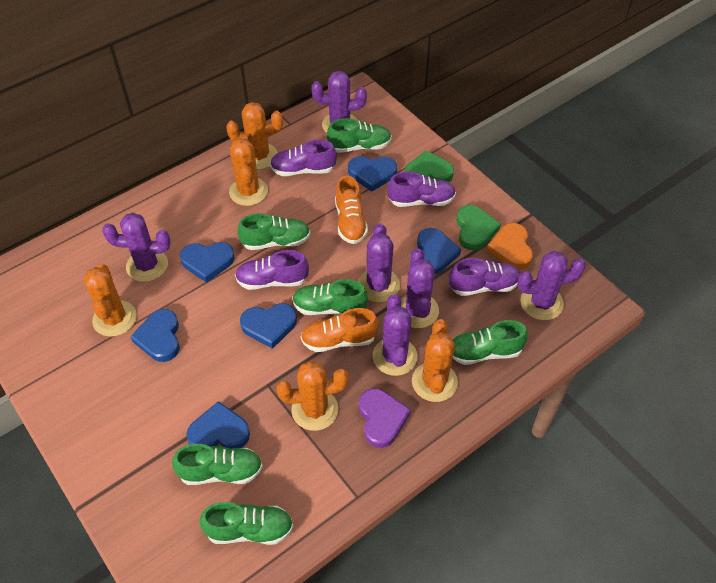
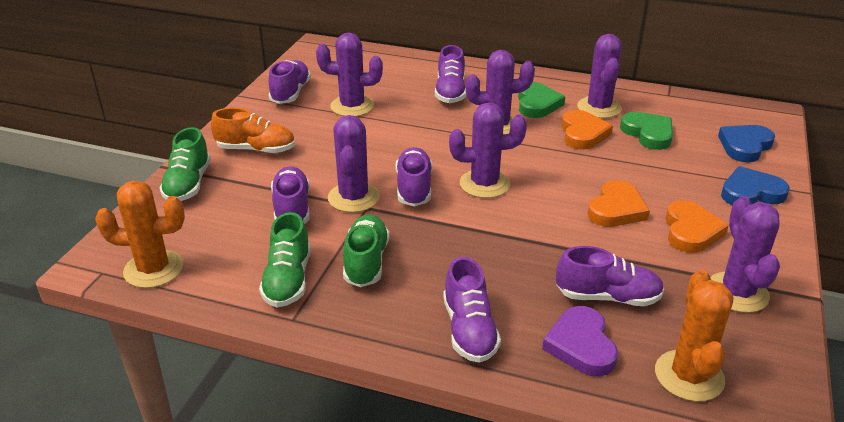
blue heart: 6 -> 2
green shoe: 6 -> 3
orange cactus: 5 -> 2
orange heart: 1 -> 3
orange shoe: 2 -> 1
purple shoe: 4 -> 6

